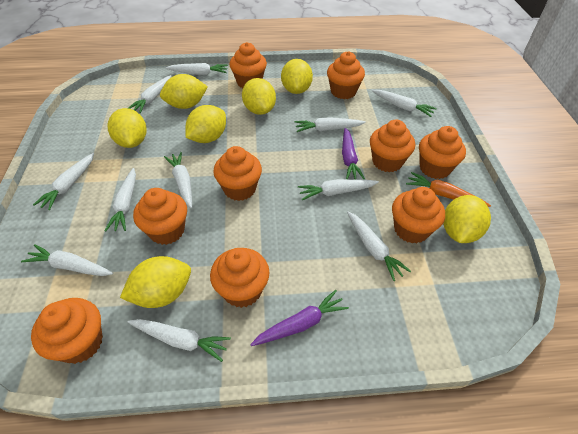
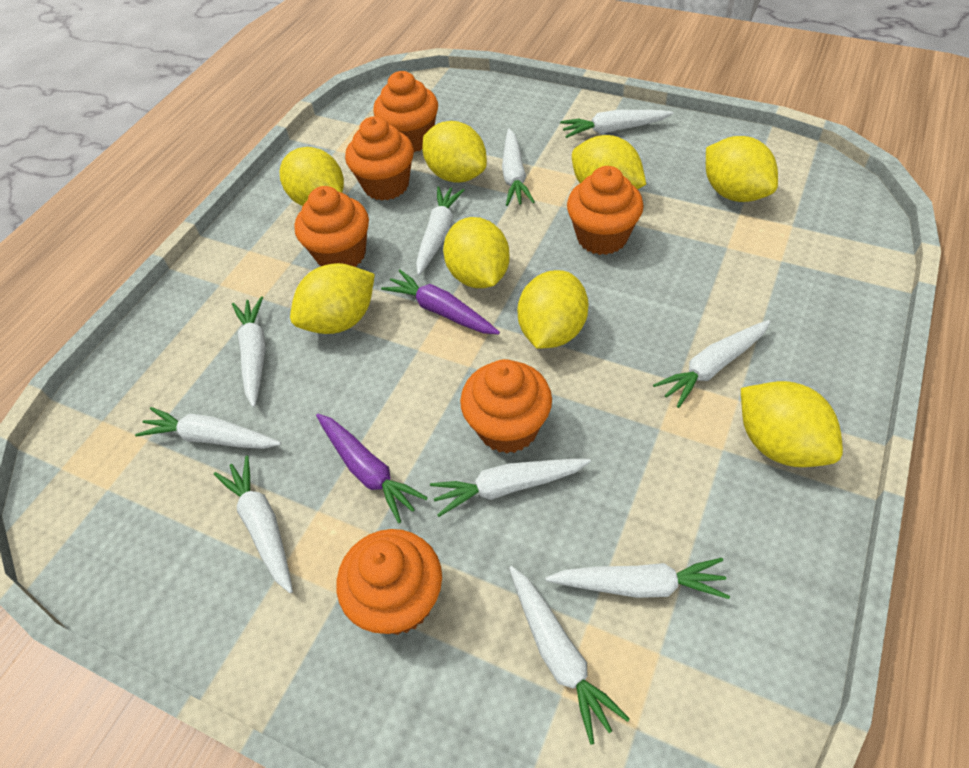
orange carrot: 1 -> 0
orange cupcake: 9 -> 6
white carrot: 11 -> 10
yellow lemon: 7 -> 8

